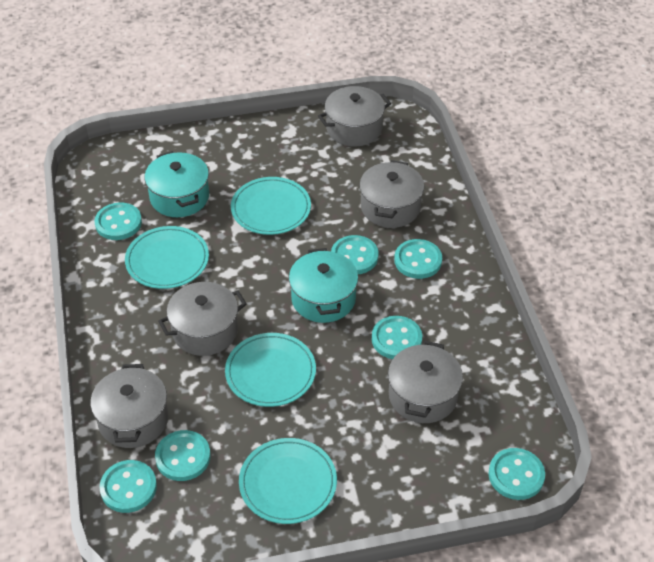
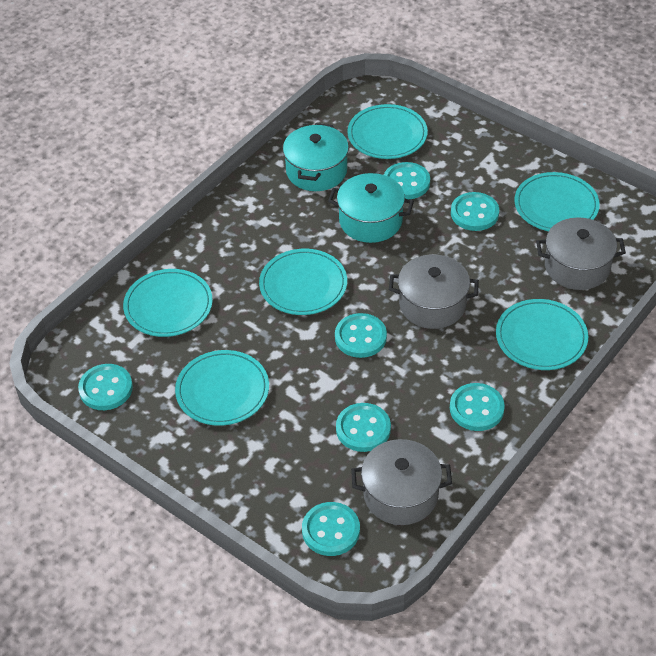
grey pot: 5 -> 3
turquoise plate: 4 -> 6

